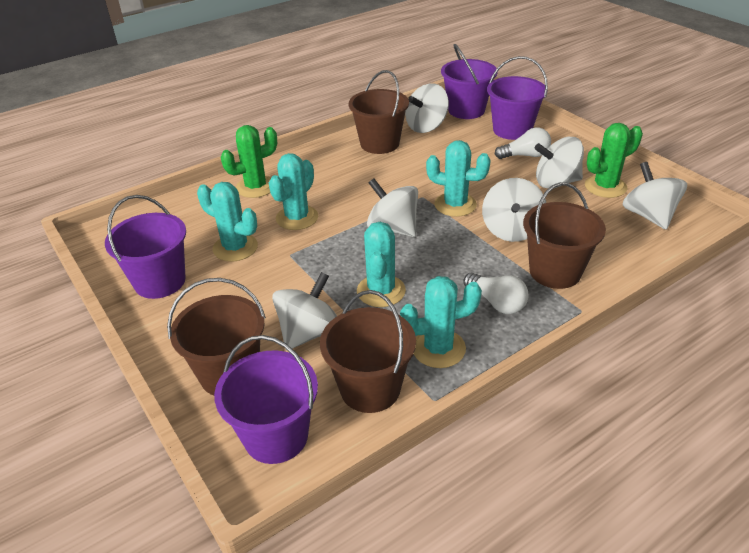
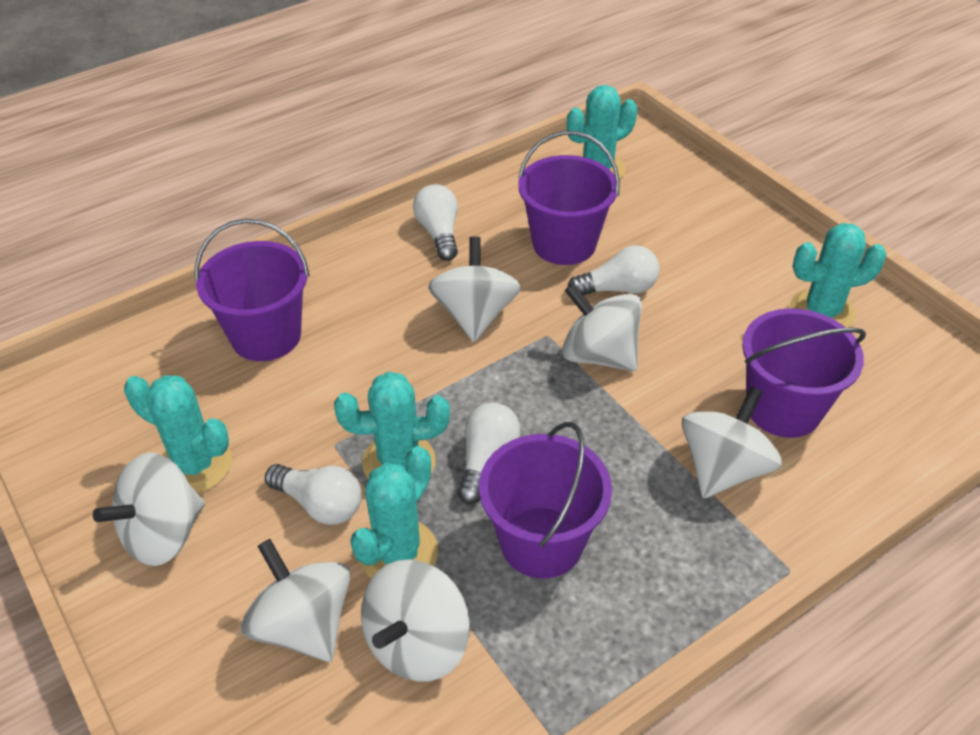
brown bucket: 4 -> 0
green cactus: 2 -> 0
white light bulb: 2 -> 4

